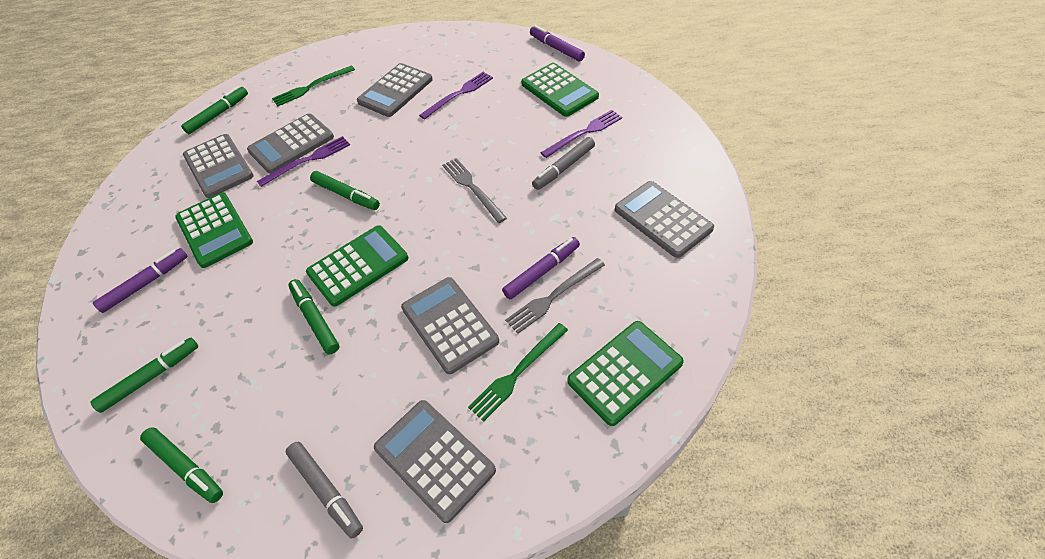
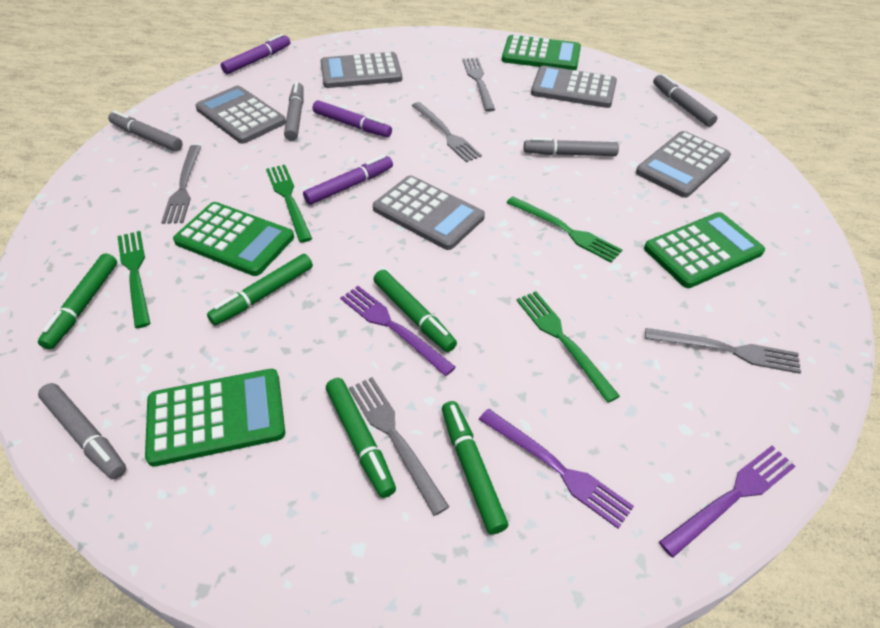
green fork: 2 -> 4
grey calculator: 6 -> 5
grey fork: 2 -> 5
grey marker: 2 -> 5

